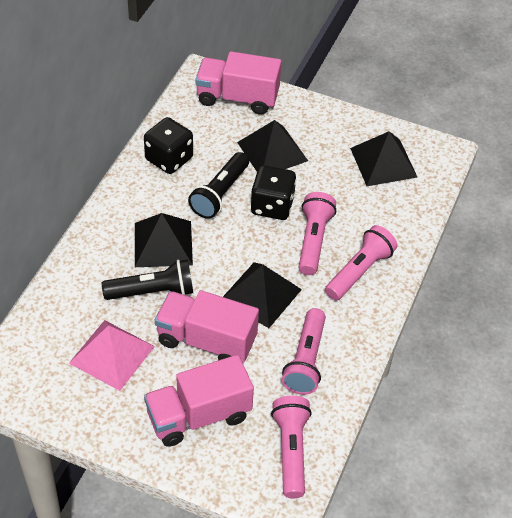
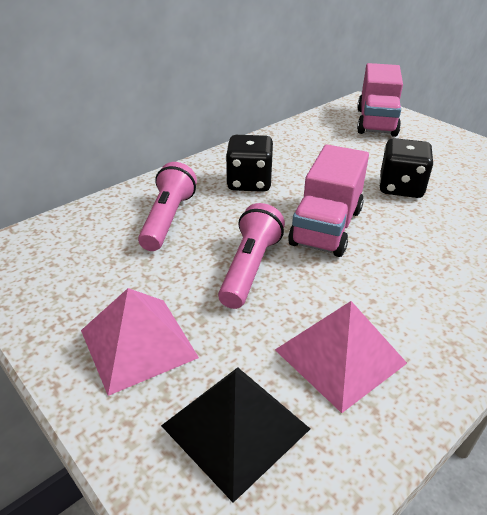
black flashlight: 2 -> 0
black pyramid: 4 -> 1
pink flashlight: 4 -> 2
pink pyramid: 1 -> 2
pink truck: 3 -> 2

